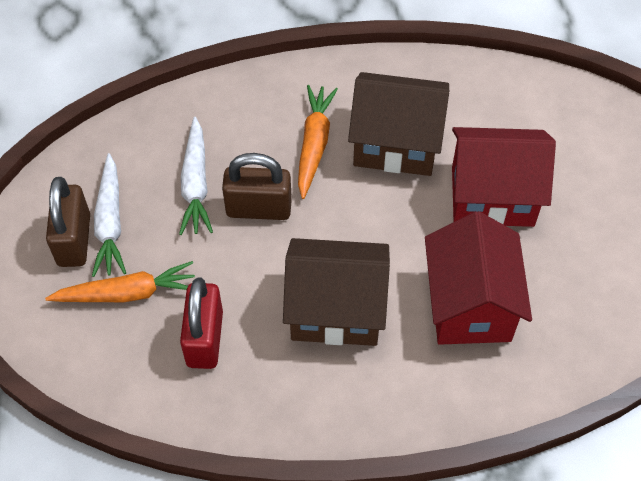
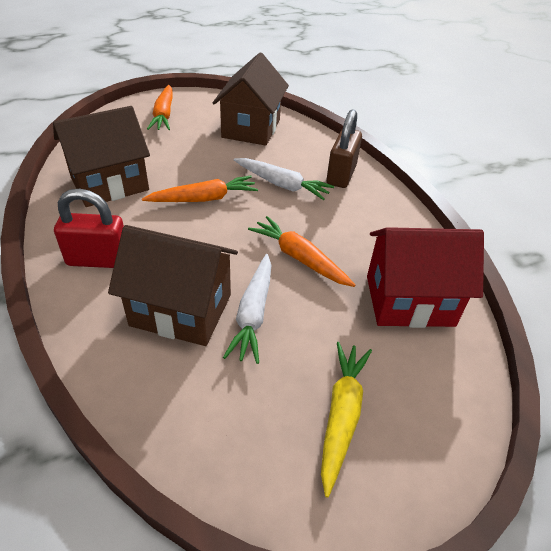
brown house: 2 -> 3
brown padlock: 2 -> 1
orange carrot: 2 -> 3
red house: 2 -> 1
yellow carrot: 0 -> 1

